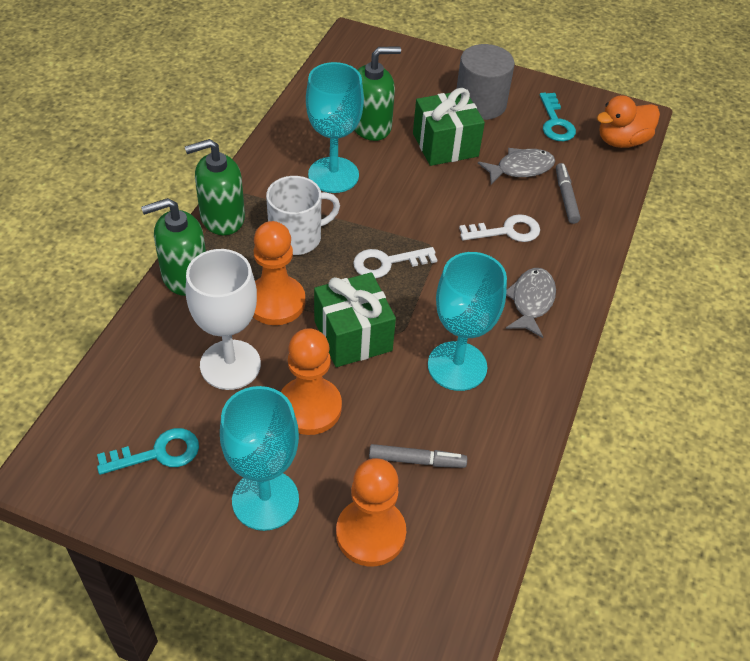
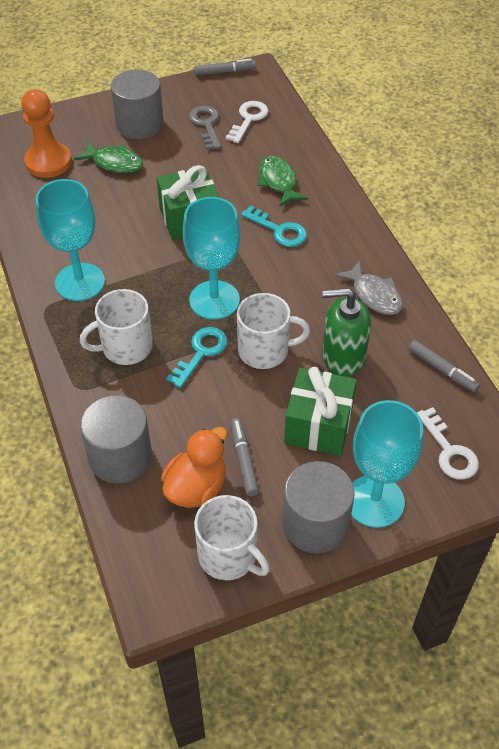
green fish: 0 -> 2
green soap dispenser: 3 -> 1
grey cylinder: 1 -> 3
grey fish: 2 -> 1
grey key: 0 -> 1
grey marker: 2 -> 3
orange pawn: 3 -> 1
white goblet: 1 -> 0
white mug: 1 -> 3

